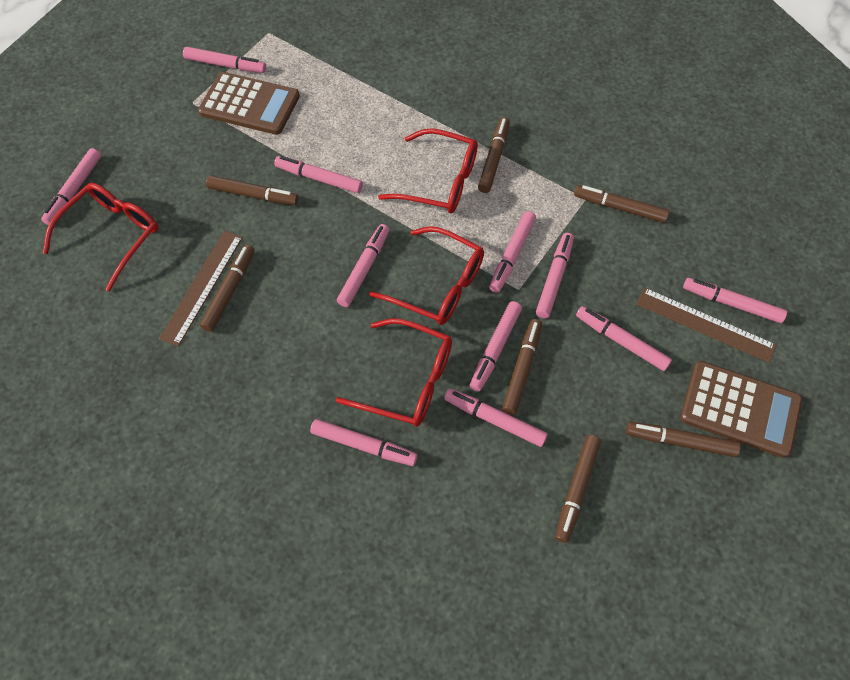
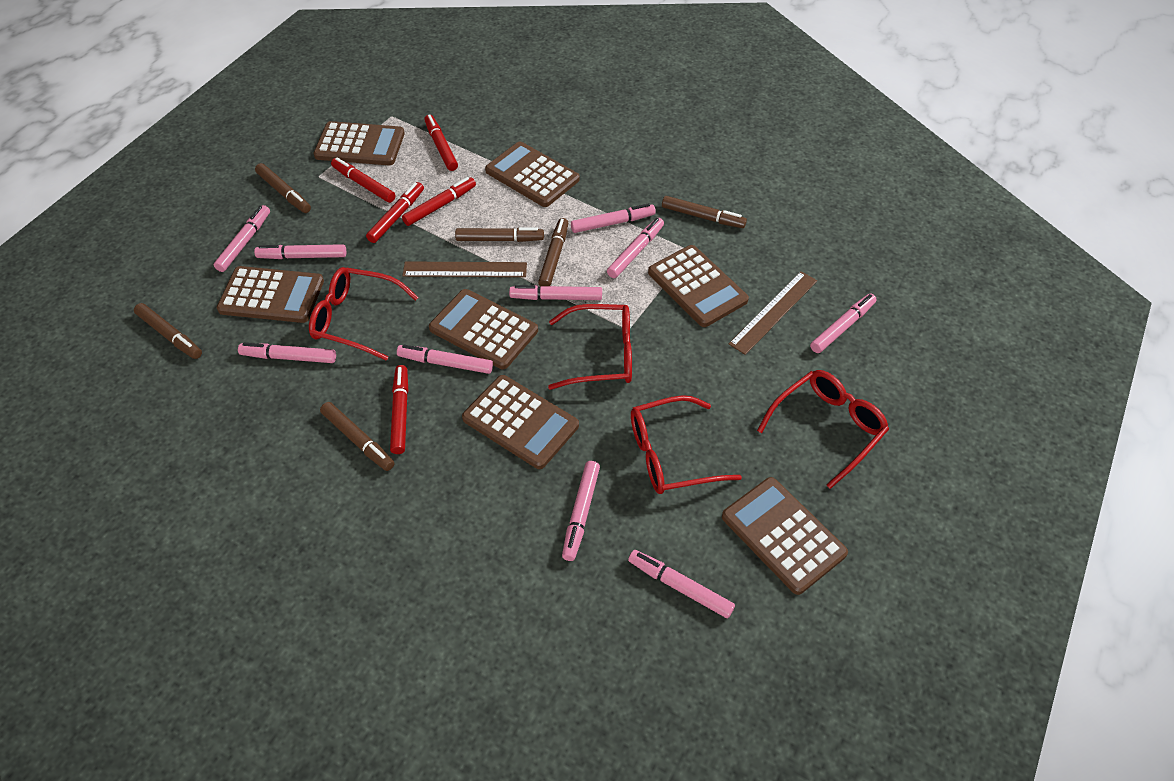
brown calculator: 2 -> 7
brown marker: 7 -> 6
pink marker: 11 -> 10
red marker: 0 -> 5

